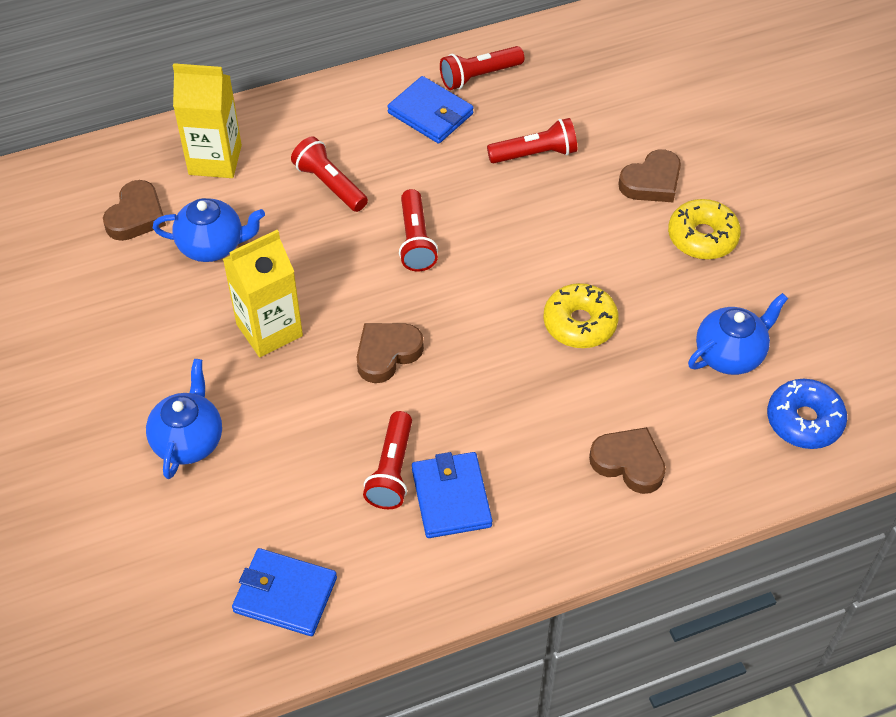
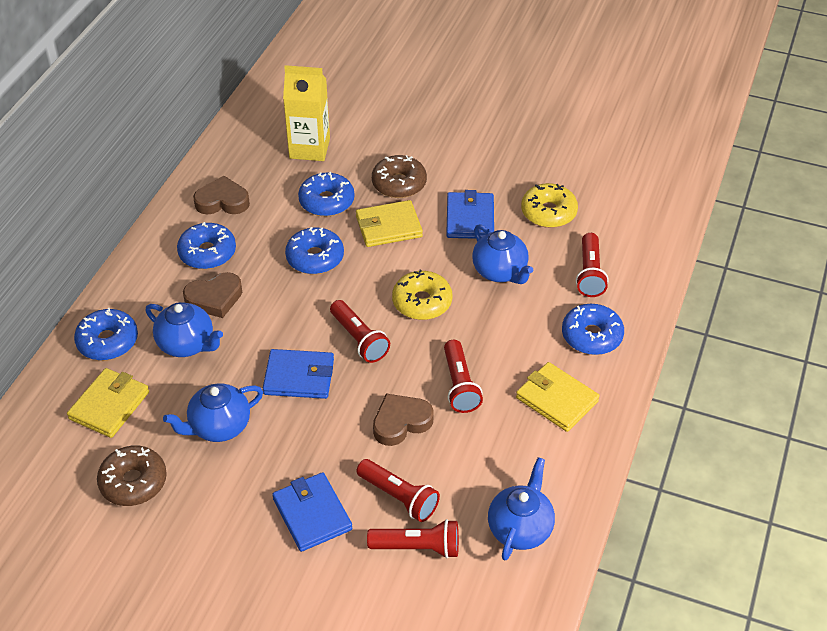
blue donut: 1 -> 5
blue teapot: 3 -> 4
brown donut: 0 -> 2
brown heart: 4 -> 3
yellow carton: 2 -> 1
yellow wallet: 0 -> 3

